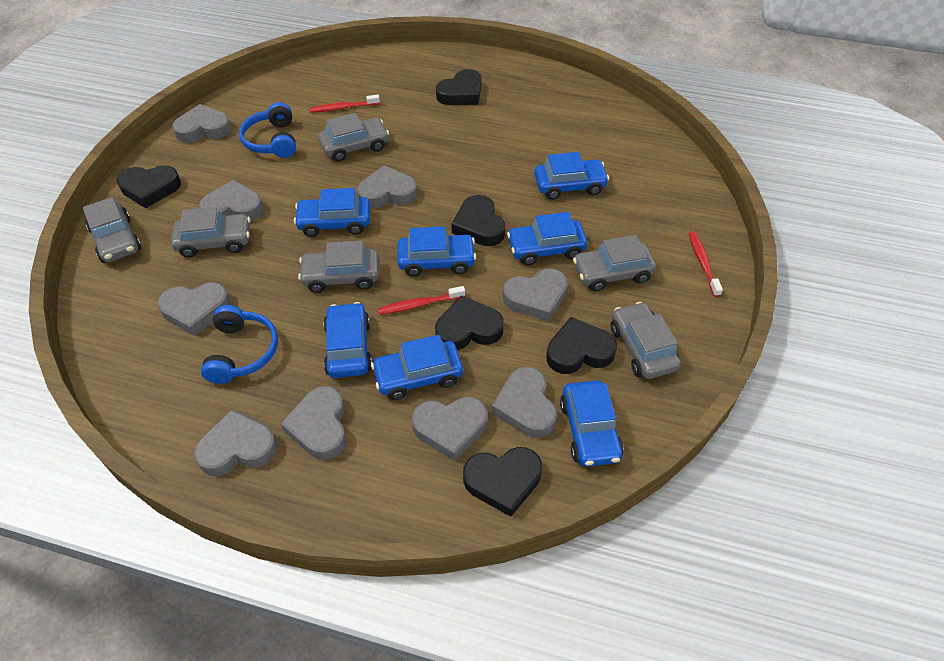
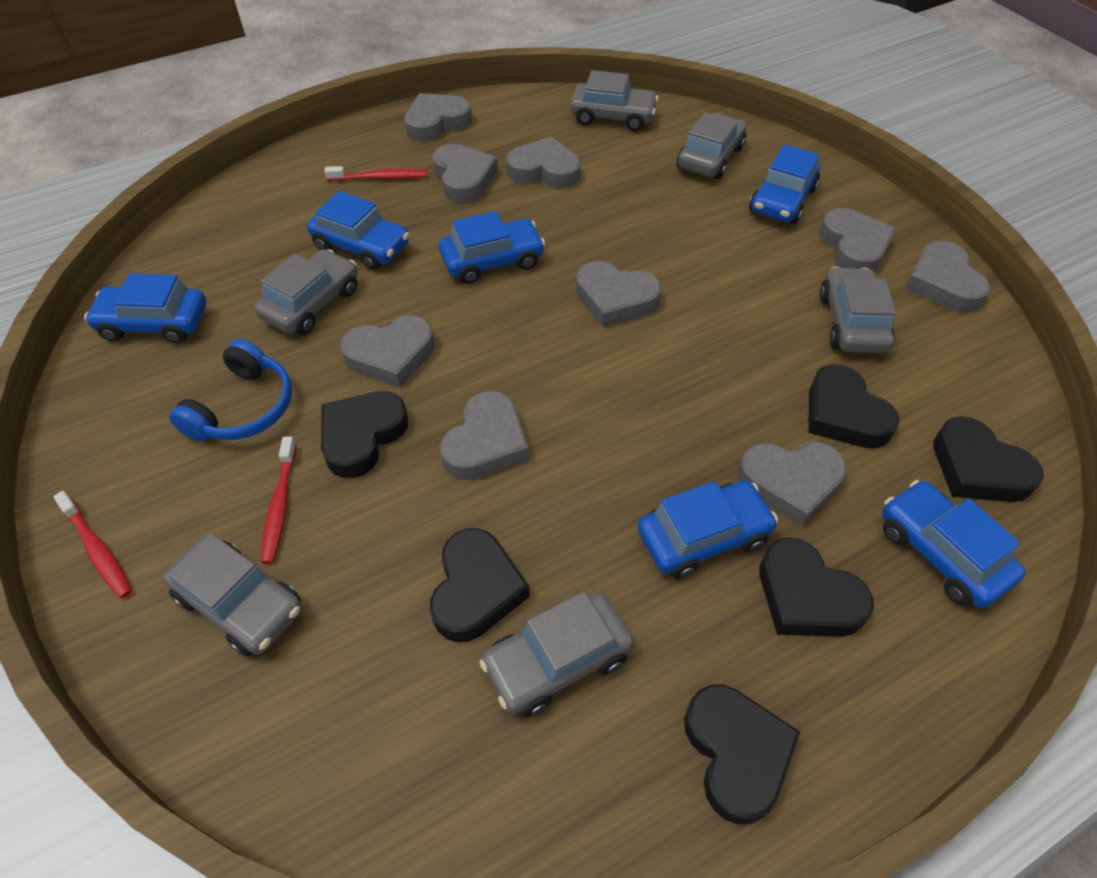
blue car: 7 -> 6
blue headphones: 2 -> 1

